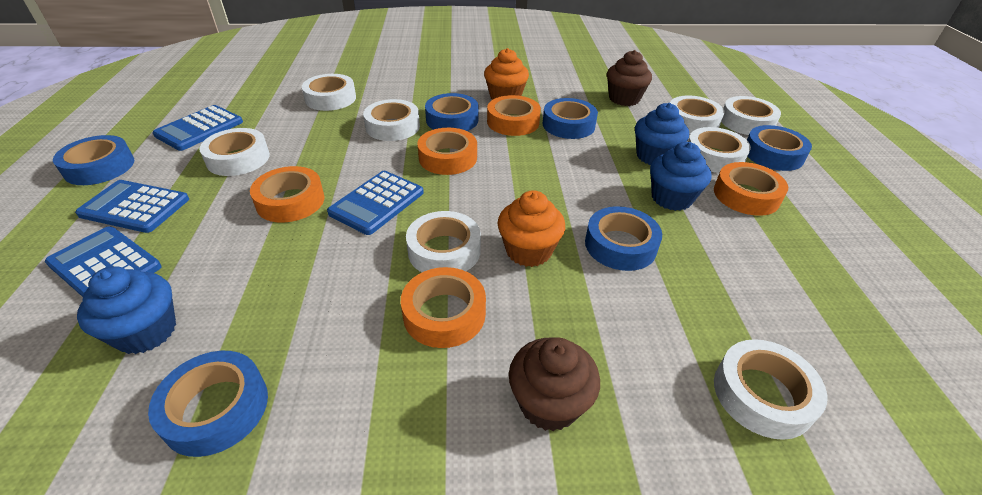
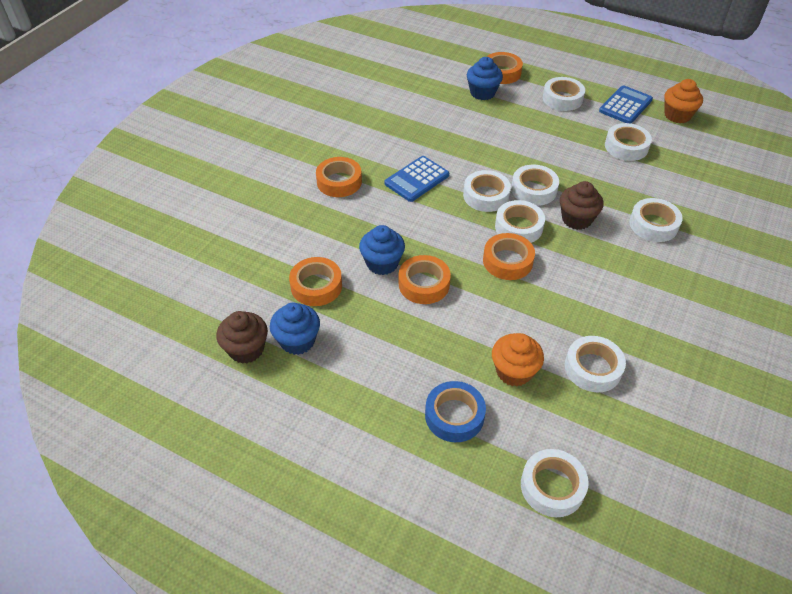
blue calculator: 4 -> 2
blue tape: 6 -> 1

